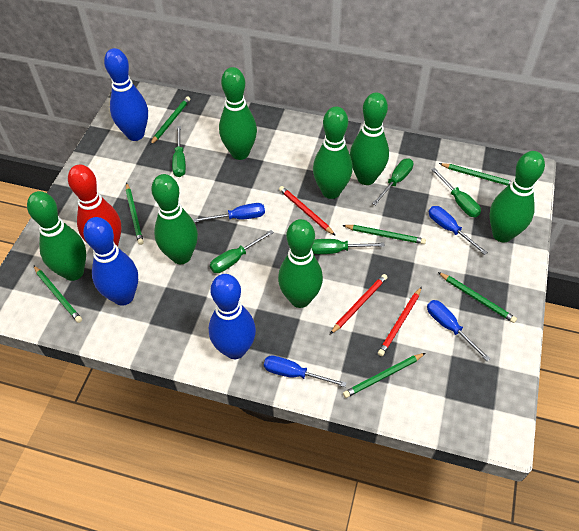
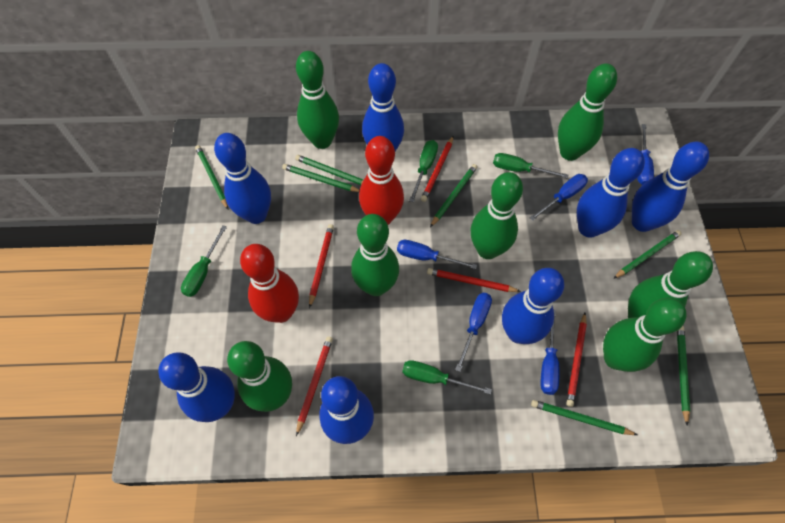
blue bowling pin: 3 -> 7
blue screwdriver: 4 -> 5
green screwdriver: 5 -> 4
red bowling pin: 1 -> 2
red pencil: 3 -> 5

